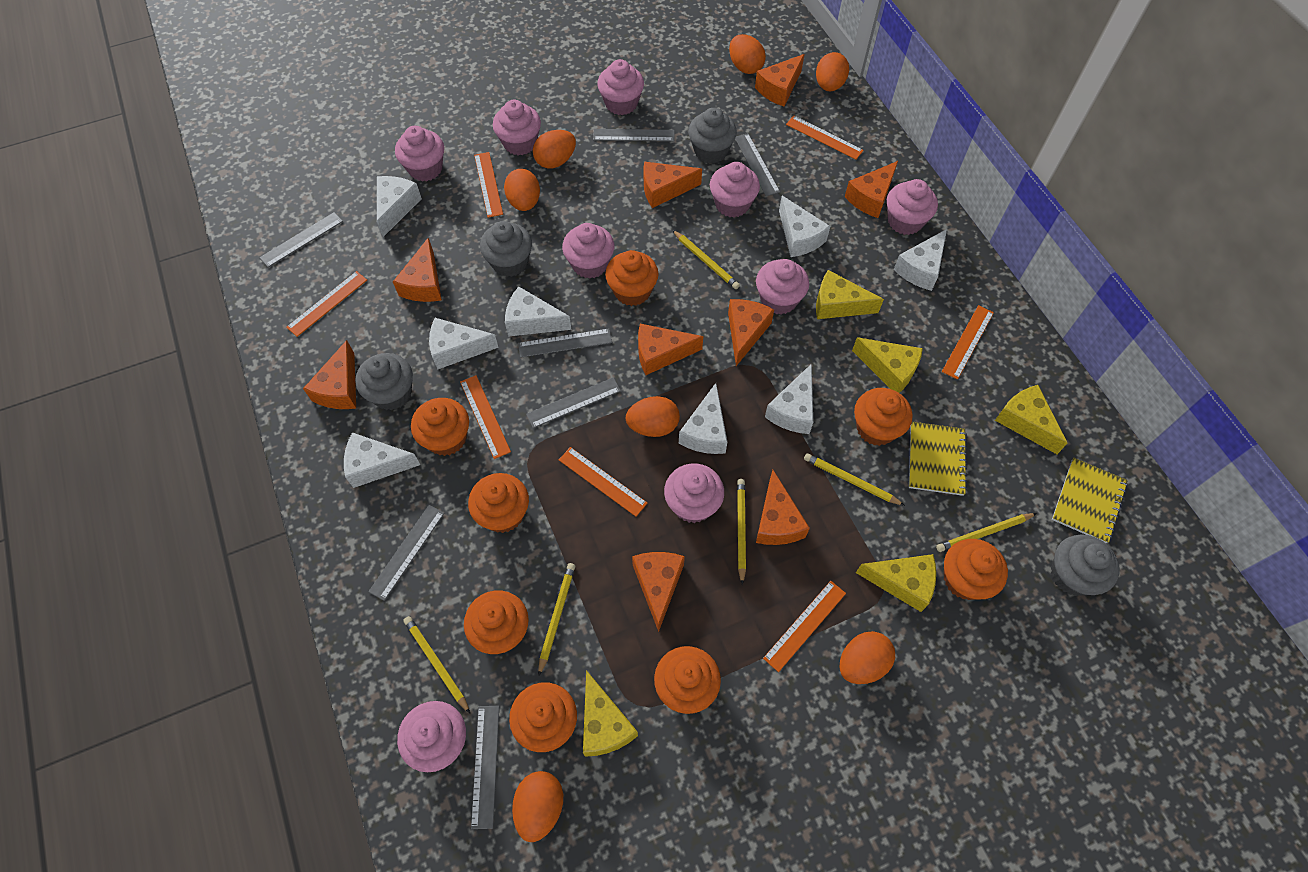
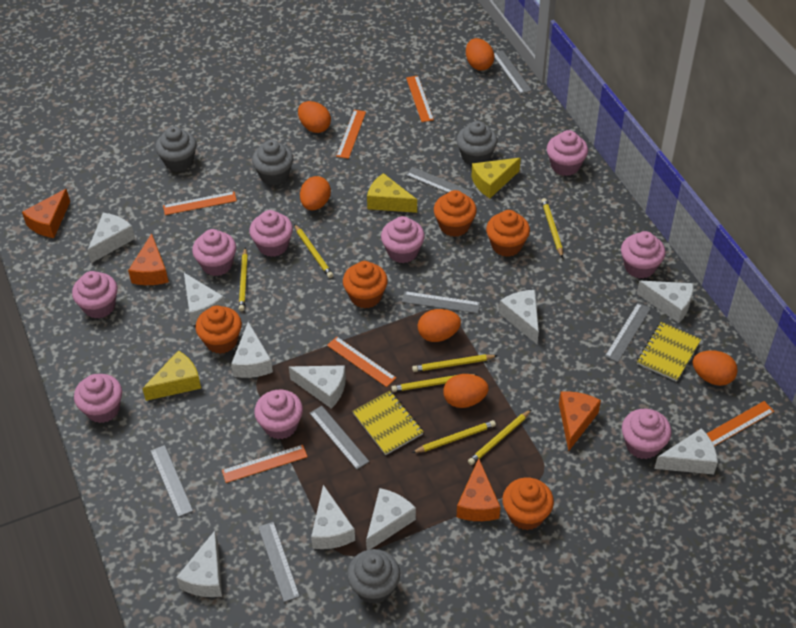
orange cheese: 9 -> 4
orange cupcake: 8 -> 5
orange egg: 7 -> 6
orange ruler: 7 -> 6
white cheese: 8 -> 10
yellow cheese: 5 -> 3
yellow pencil: 6 -> 7

